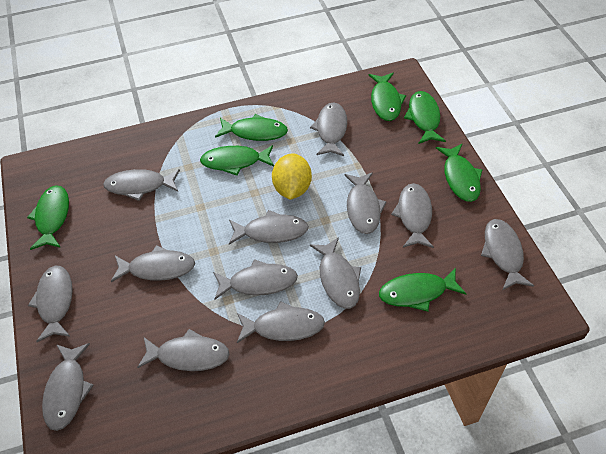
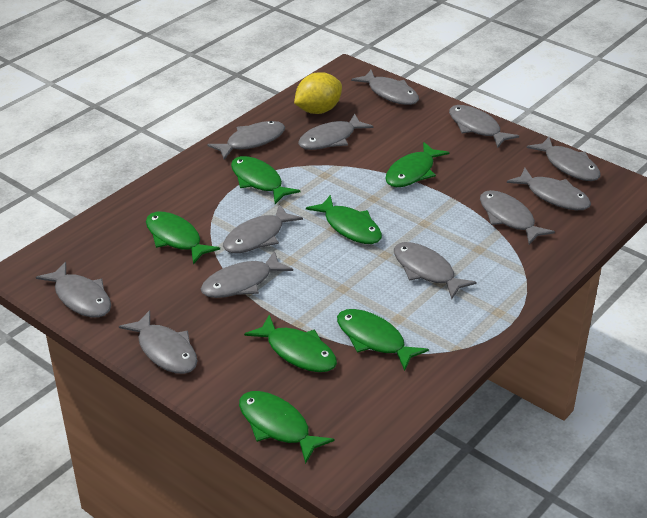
grey fish: 13 -> 12

